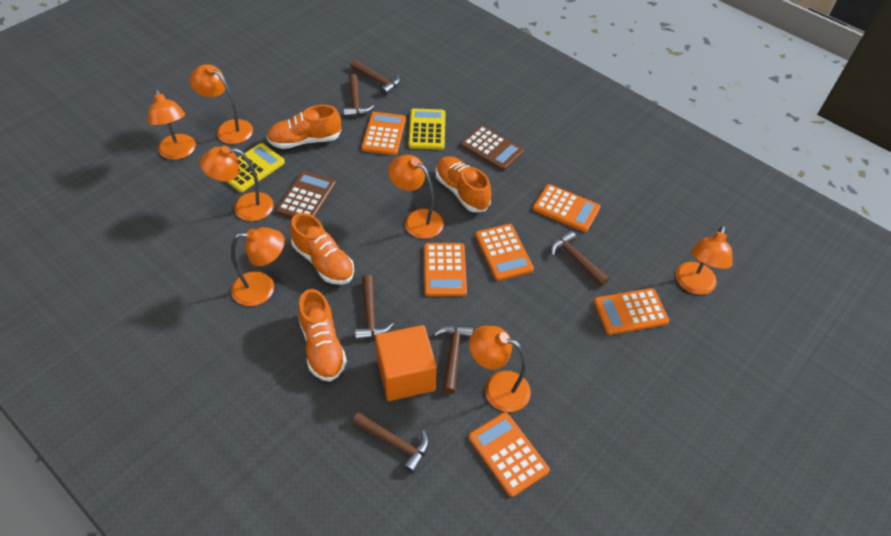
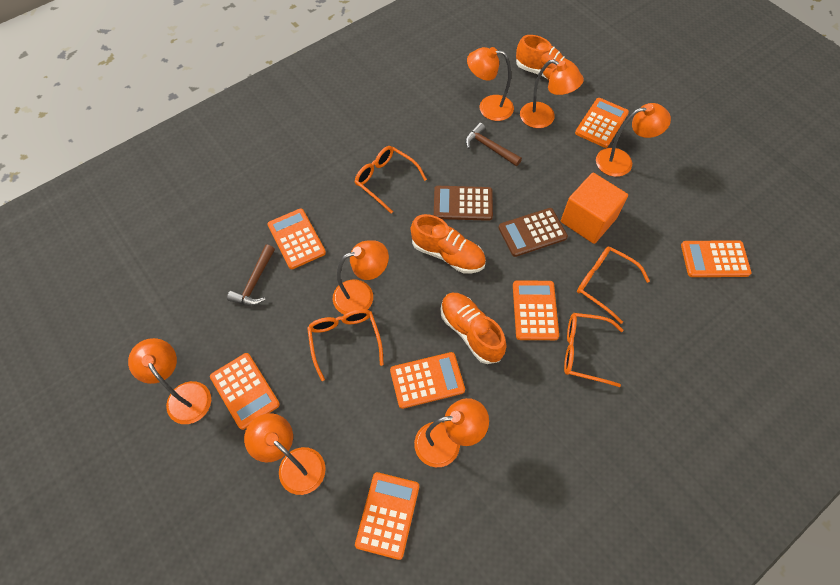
brown hammer: 6 -> 2
orange calculator: 6 -> 7
orange glasses: 0 -> 4
orange shoe: 4 -> 3
yellow calculator: 2 -> 0

